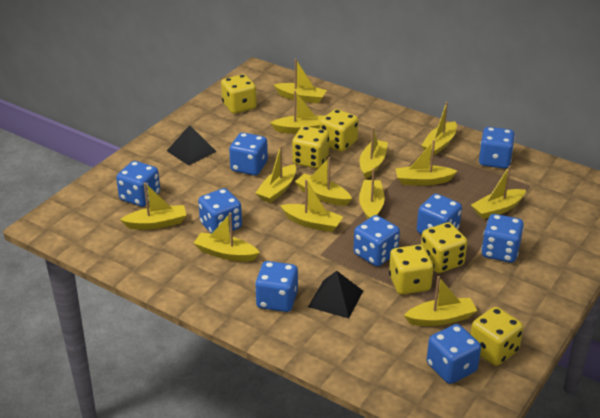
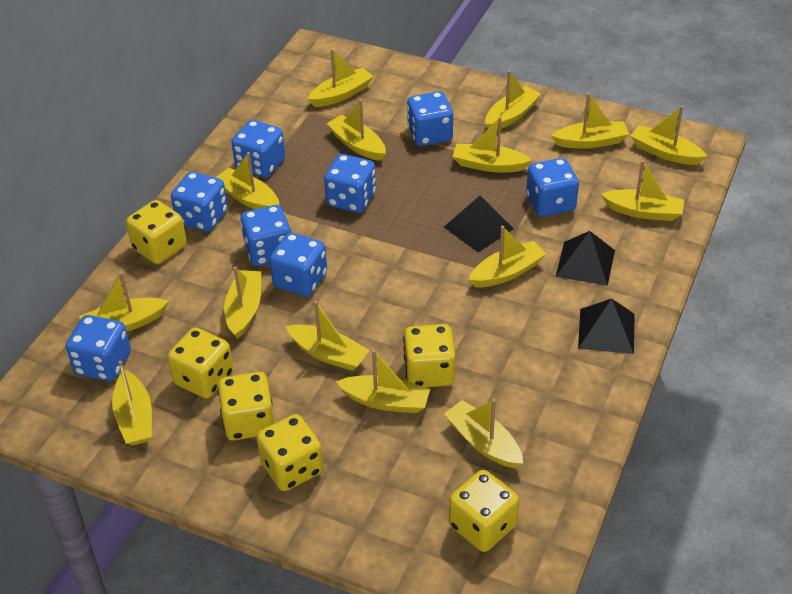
black pyramid: 2 -> 3
blue dice: 9 -> 8
yellow boat: 13 -> 15

